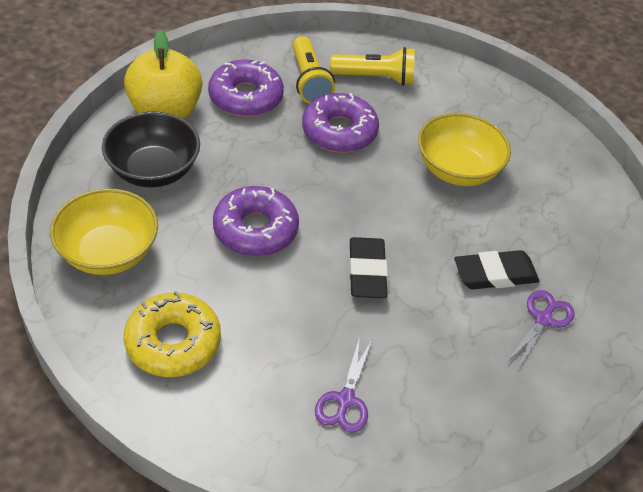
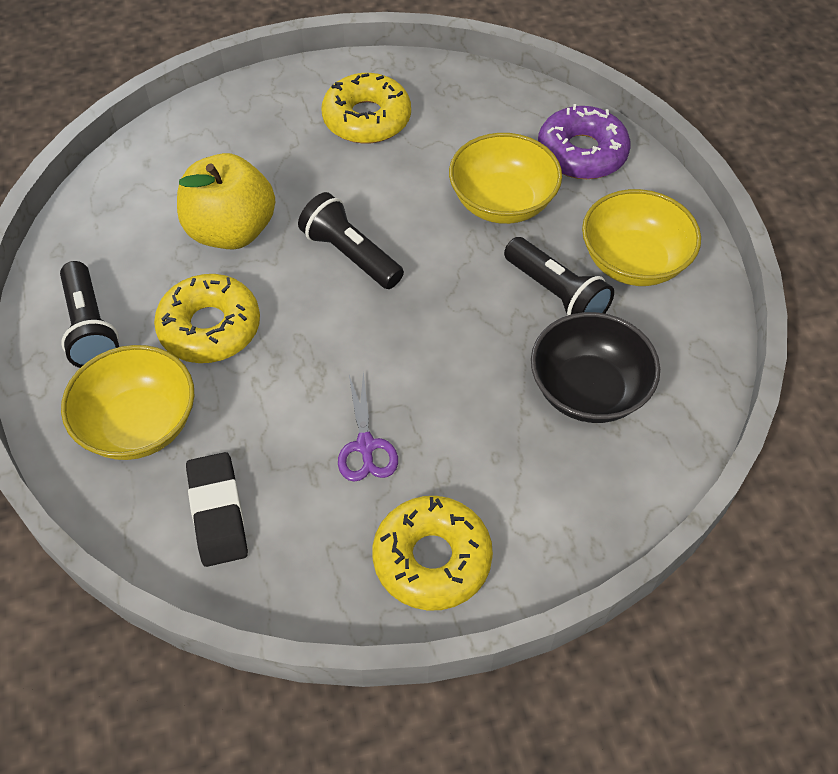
black eraser: 2 -> 1
black flashlight: 0 -> 3
purple donut: 3 -> 1
purple scissors: 2 -> 1
yellow bowl: 2 -> 3
yellow donut: 1 -> 3
yellow flashlight: 2 -> 0

